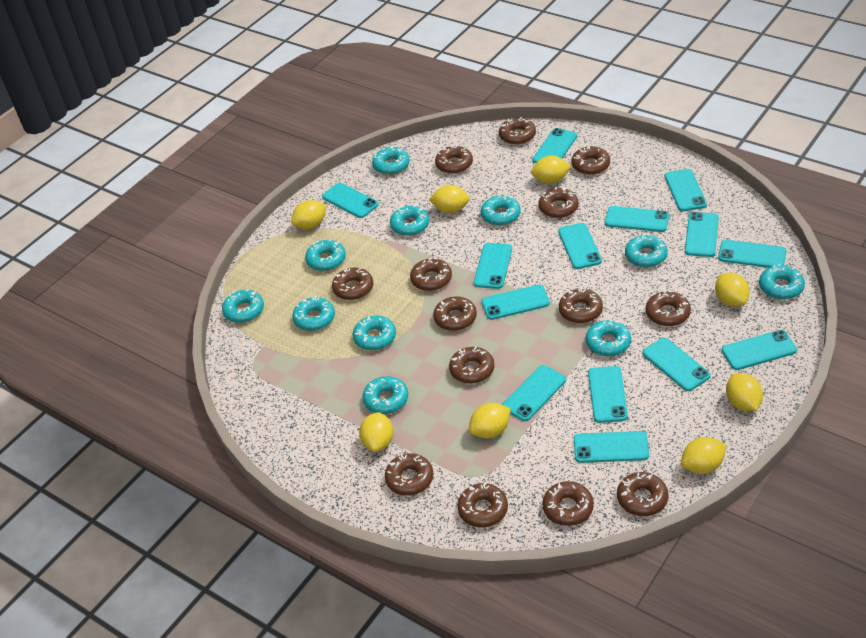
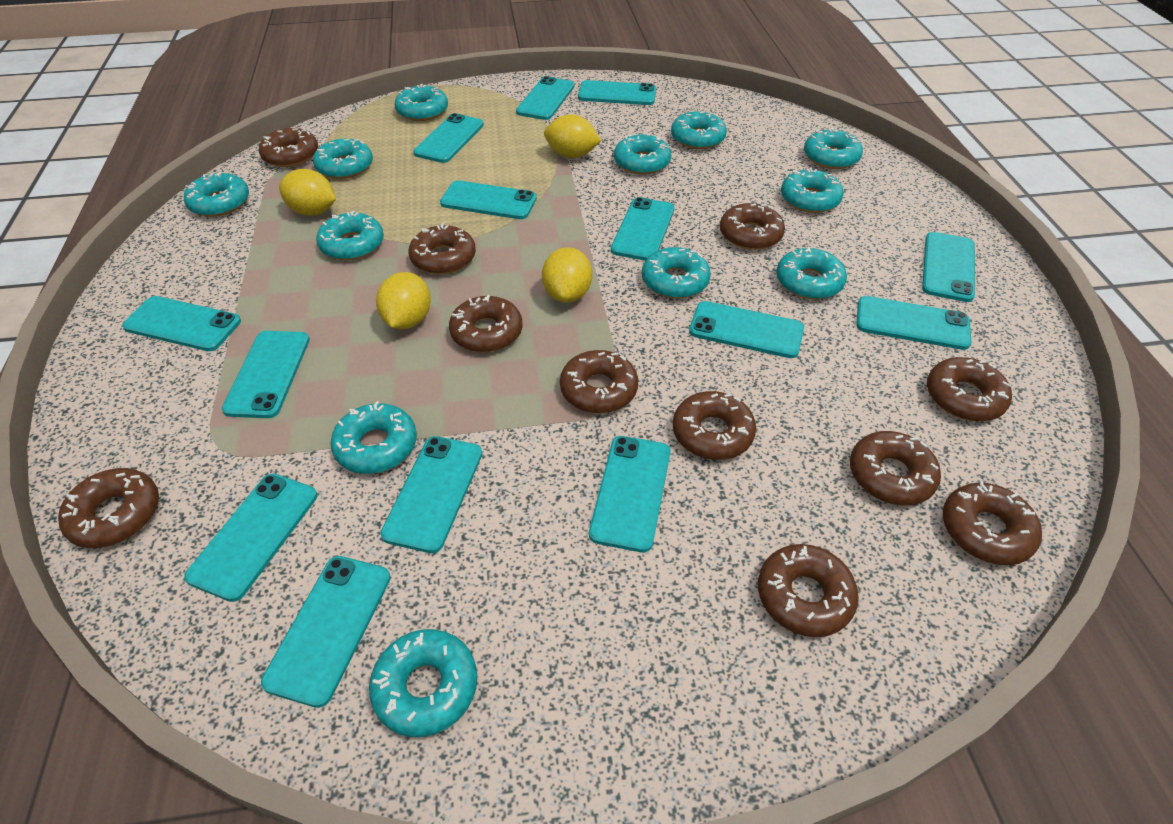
brown donut: 14 -> 11
turquoise donut: 11 -> 12
yellow lemon: 8 -> 4

